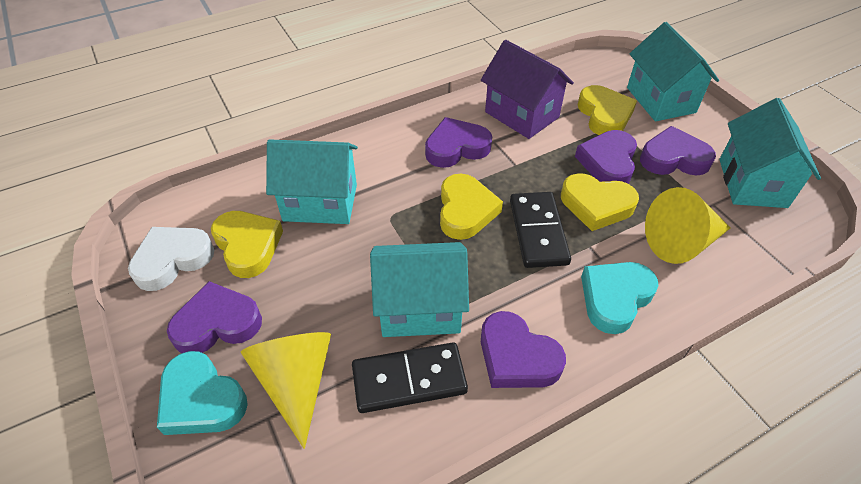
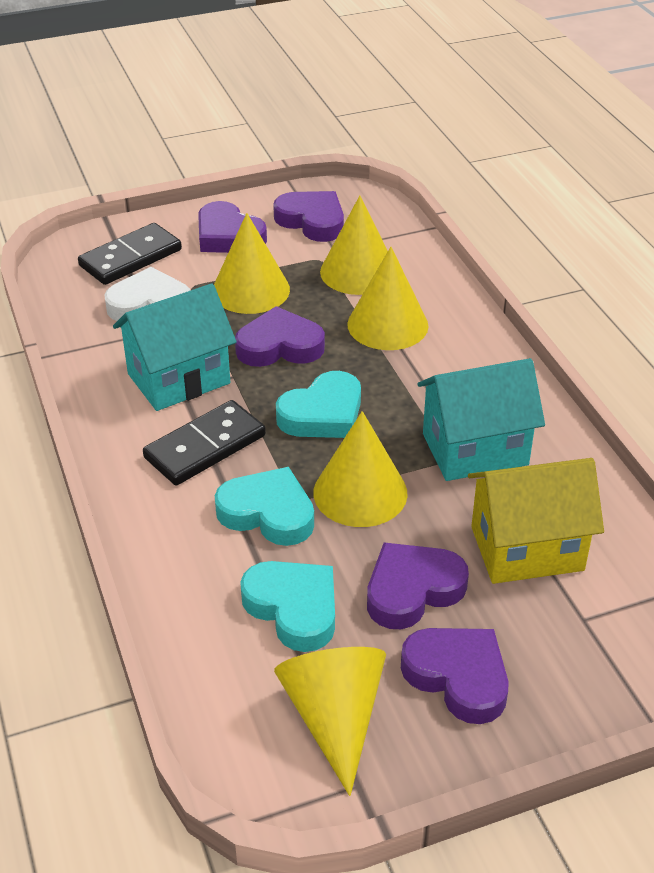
purple house: 1 -> 0
turquoise heart: 2 -> 3
turquoise house: 4 -> 2
yellow cone: 2 -> 5
yellow heart: 4 -> 0
yellow house: 0 -> 1

